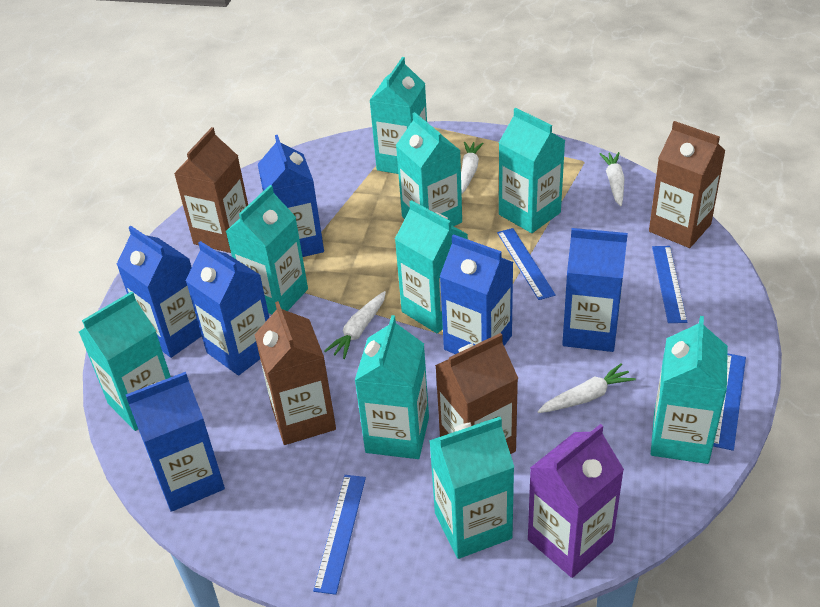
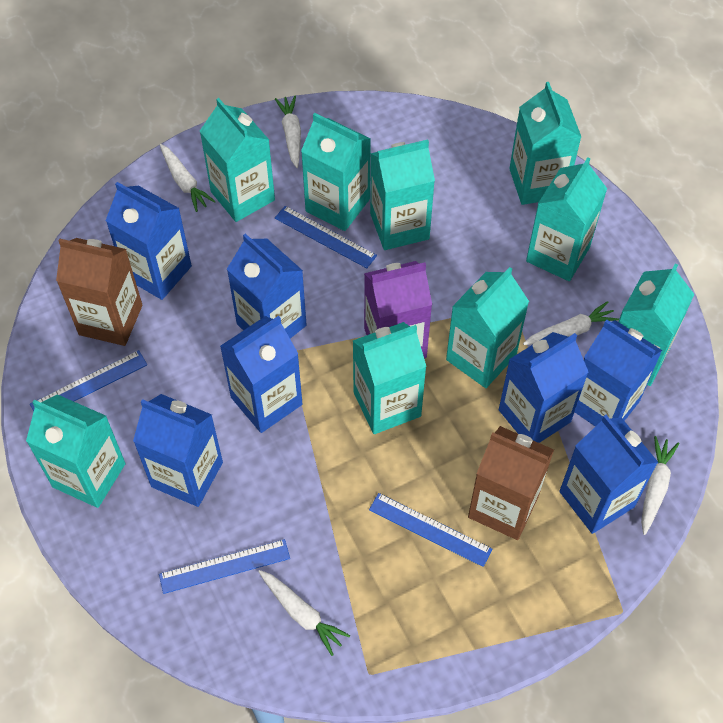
blue carton: 6 -> 7
brown carton: 4 -> 2
white carrot: 4 -> 5

